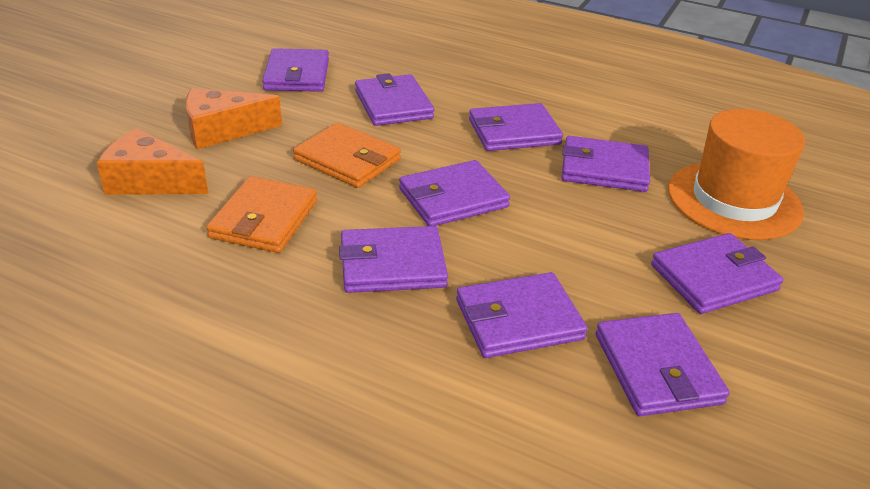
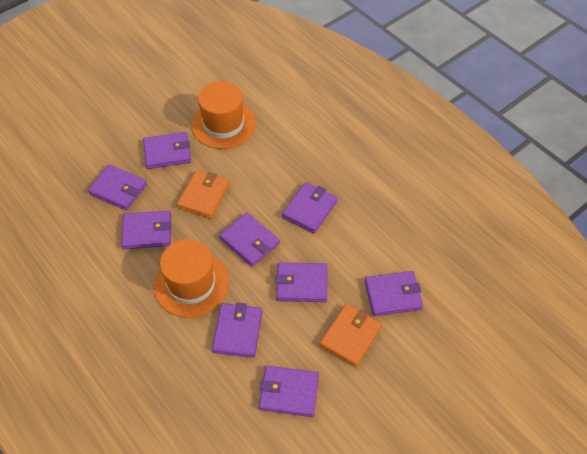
orange cheese: 2 -> 0
orange hat: 1 -> 2

